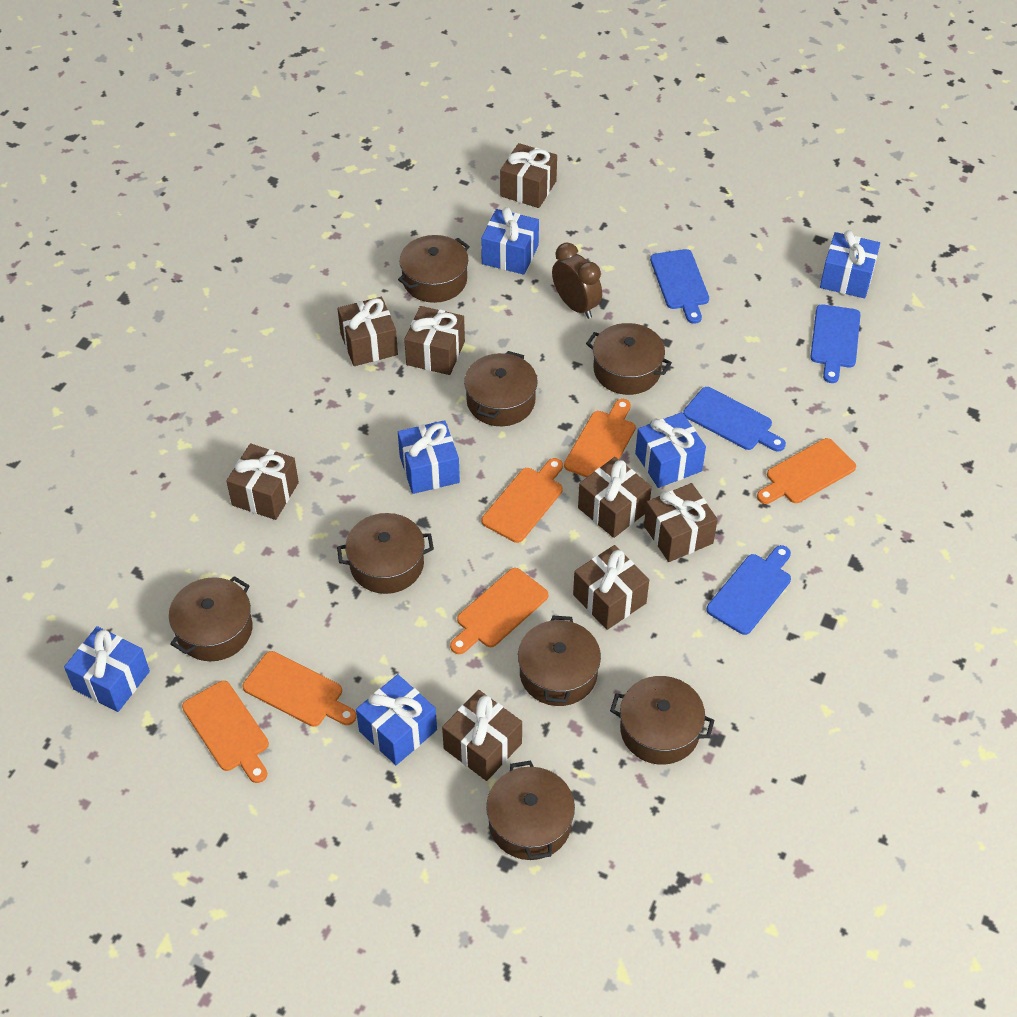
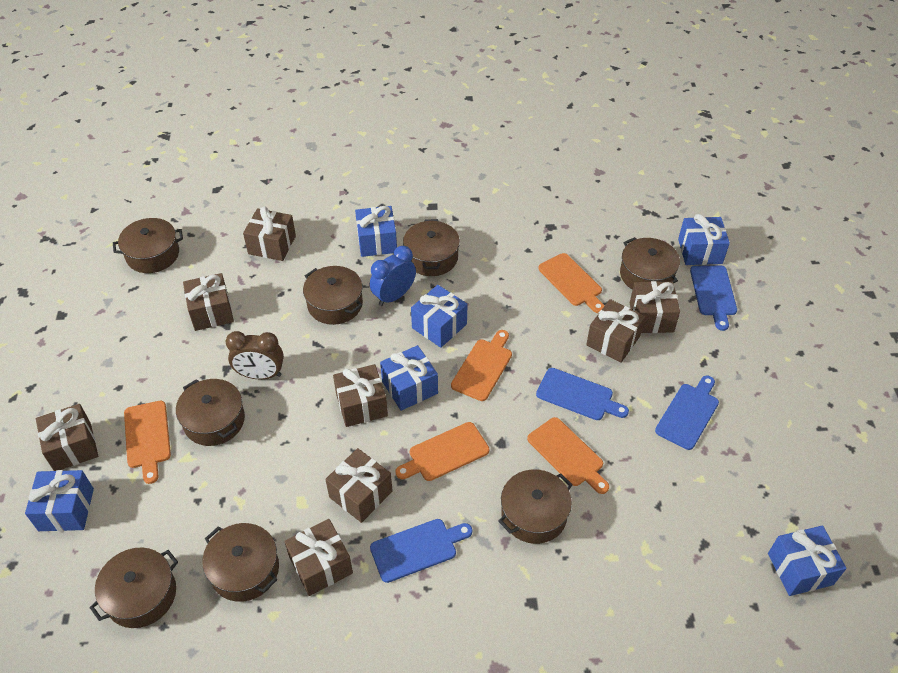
blue clock: 0 -> 1
orange cutting board: 6 -> 5

